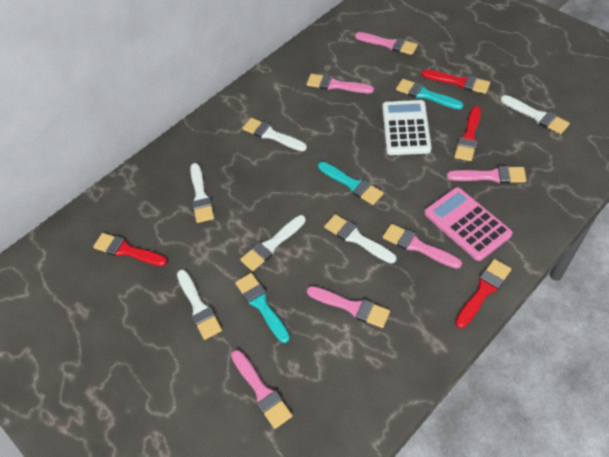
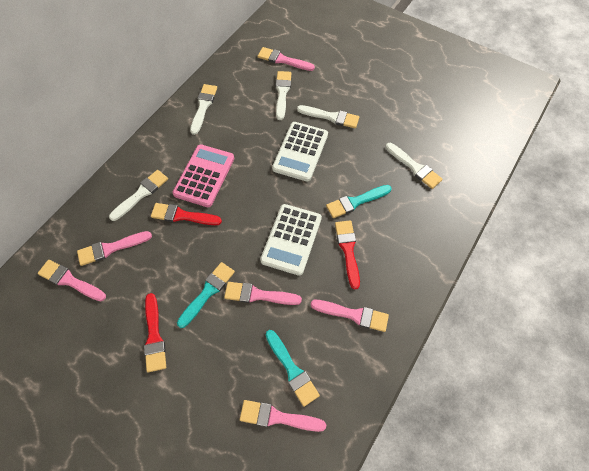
red brush: 4 -> 3
white brush: 6 -> 5
white calculator: 1 -> 2

